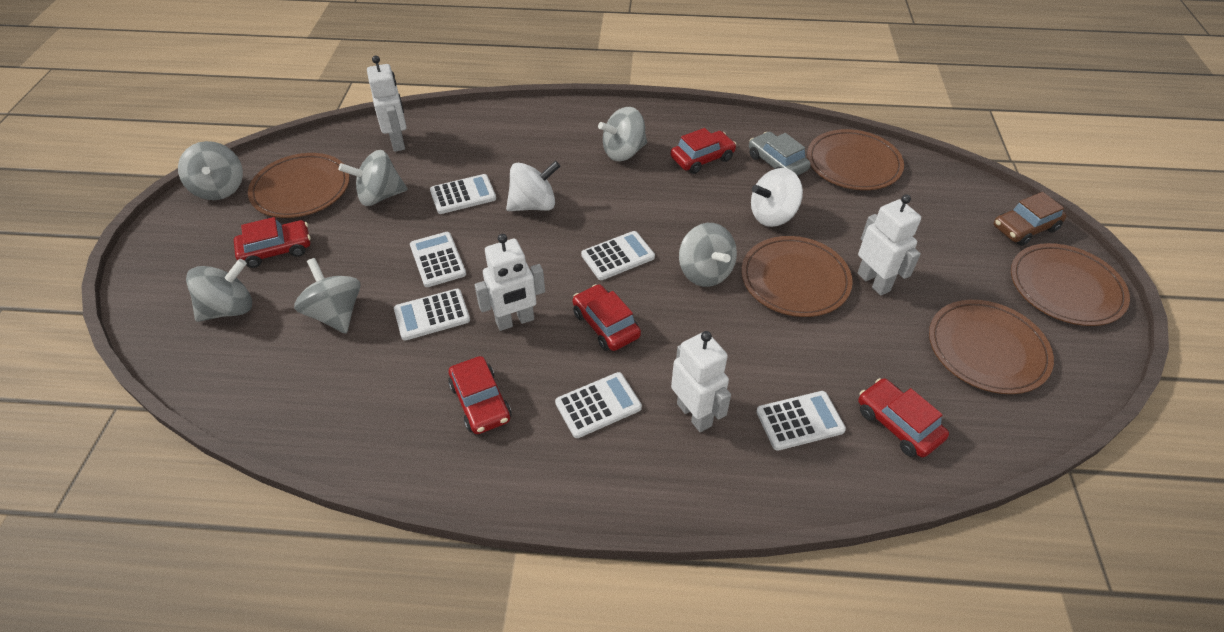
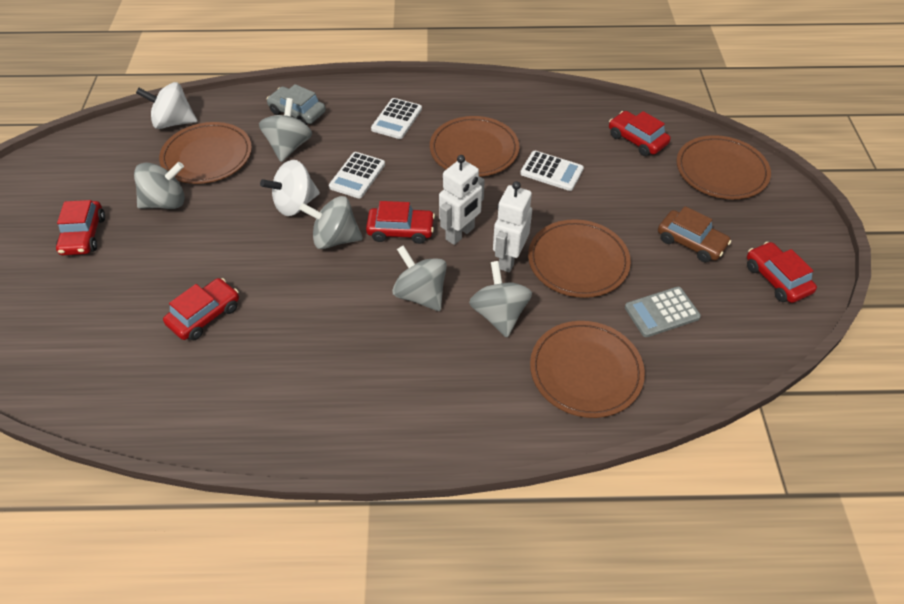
grey calculator: 0 -> 1
grey spinning top: 6 -> 5
white calculator: 6 -> 3
white robot: 4 -> 2

